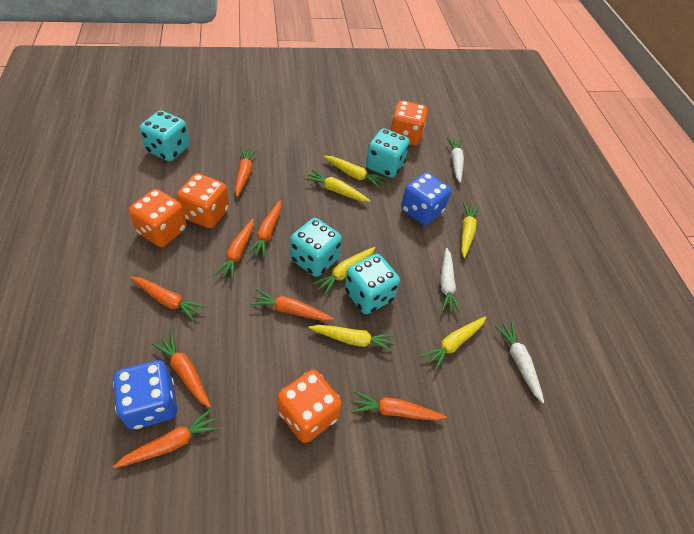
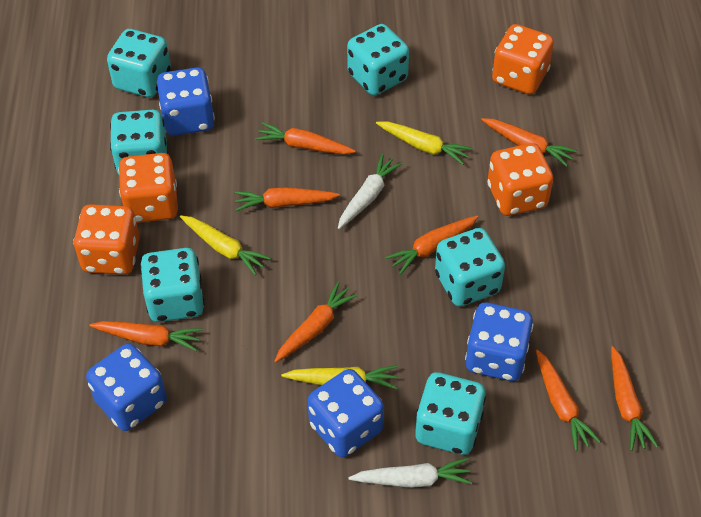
blue dice: 2 -> 4
turquoise dice: 4 -> 6
white carrot: 3 -> 2
yellow carrot: 6 -> 3

